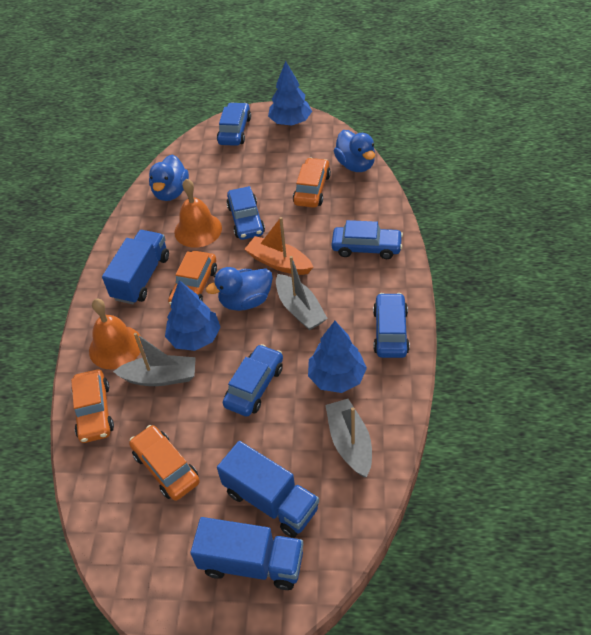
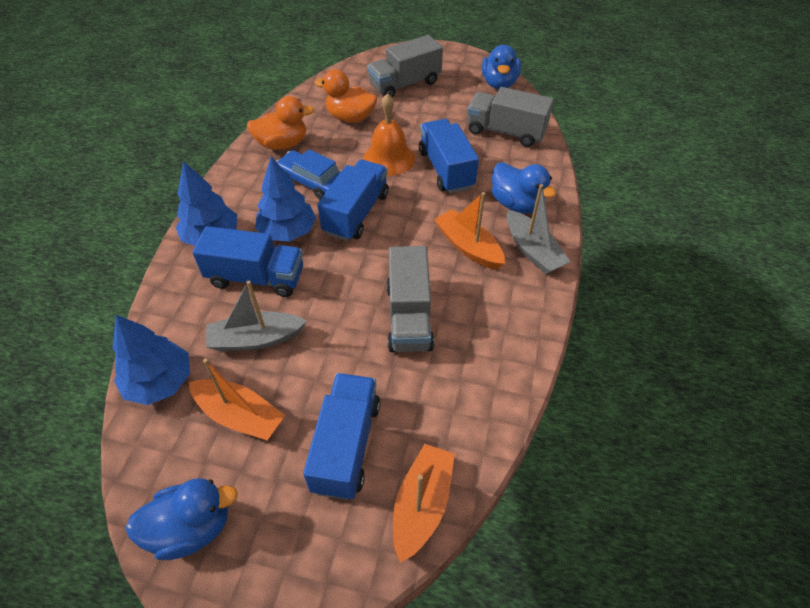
blue car: 5 -> 1
blue truck: 3 -> 4
grey boat: 3 -> 2
grey truck: 0 -> 3
orange bell: 2 -> 1
orange boat: 1 -> 3
orange car: 4 -> 0
orange duck: 0 -> 2

